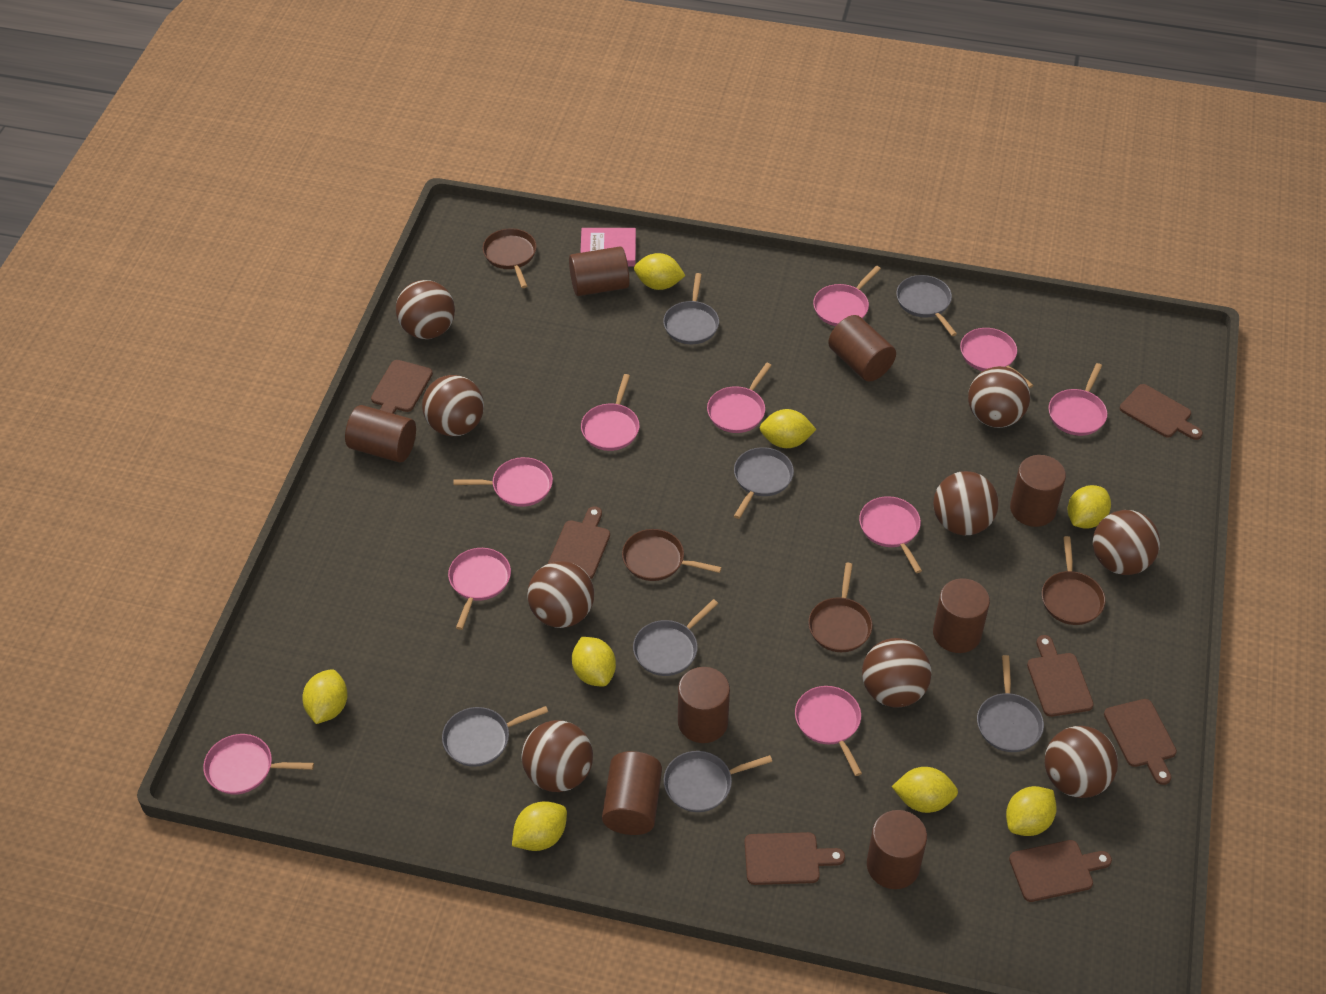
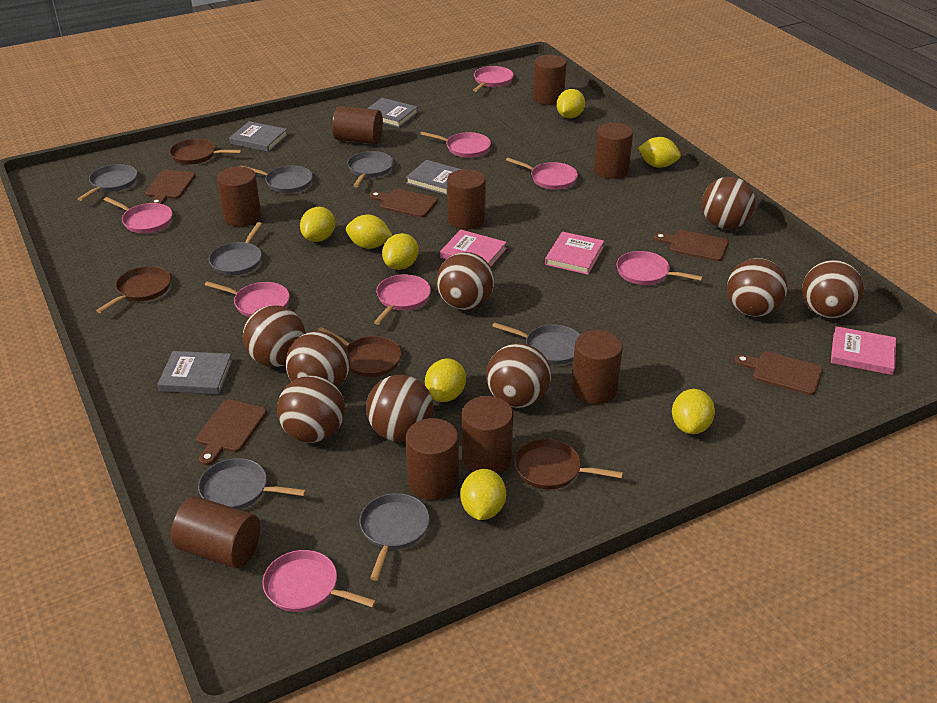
brown cutting board: 7 -> 5
brown cylinder: 8 -> 9
grey book: 0 -> 4
pink book: 1 -> 3
pink pan: 10 -> 8

